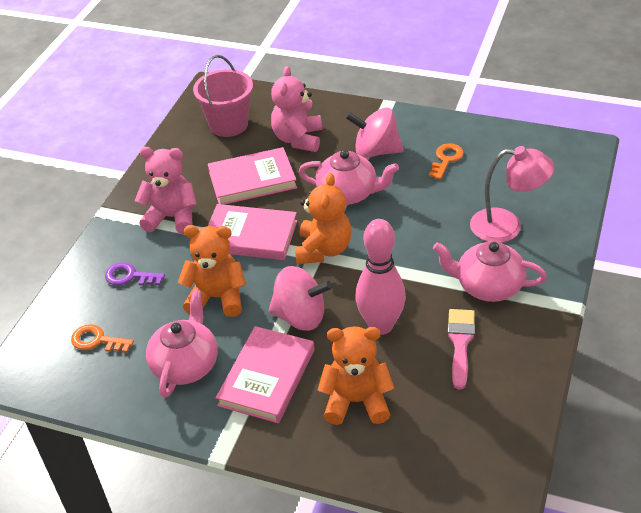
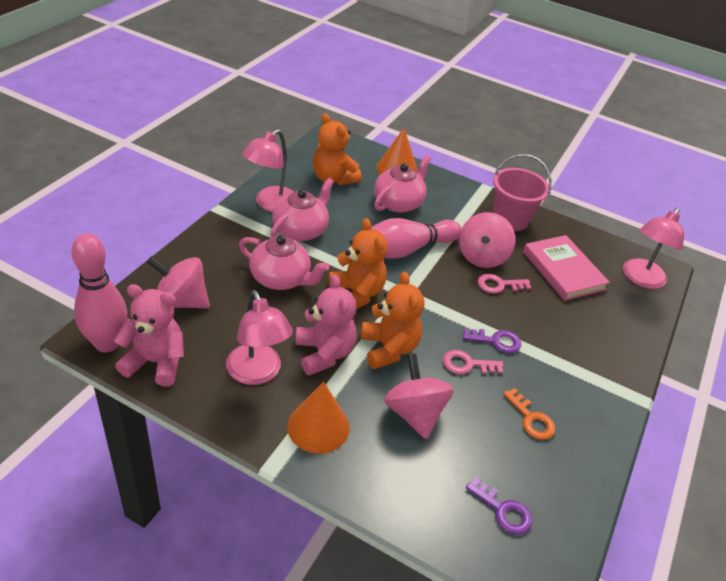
orange cone: 0 -> 2
orange key: 2 -> 1
pink book: 3 -> 1
pink bowling pin: 1 -> 2
pink brush: 1 -> 0
pink key: 0 -> 2
pink lamp: 1 -> 3
pink spinning top: 2 -> 3
purple key: 1 -> 2

